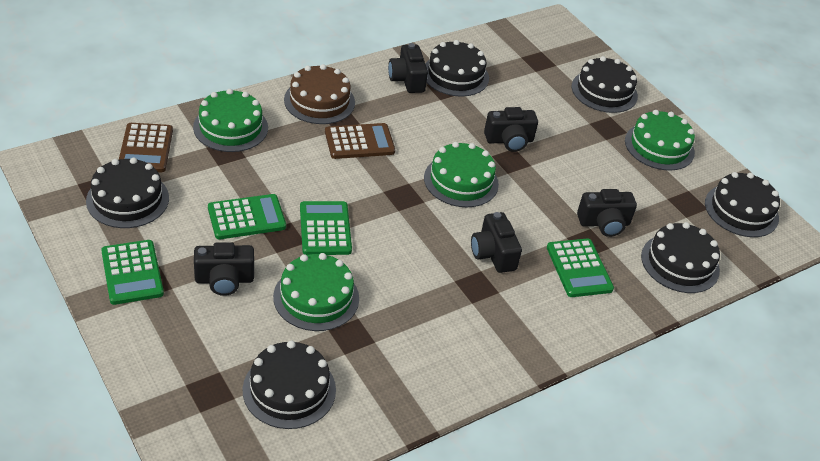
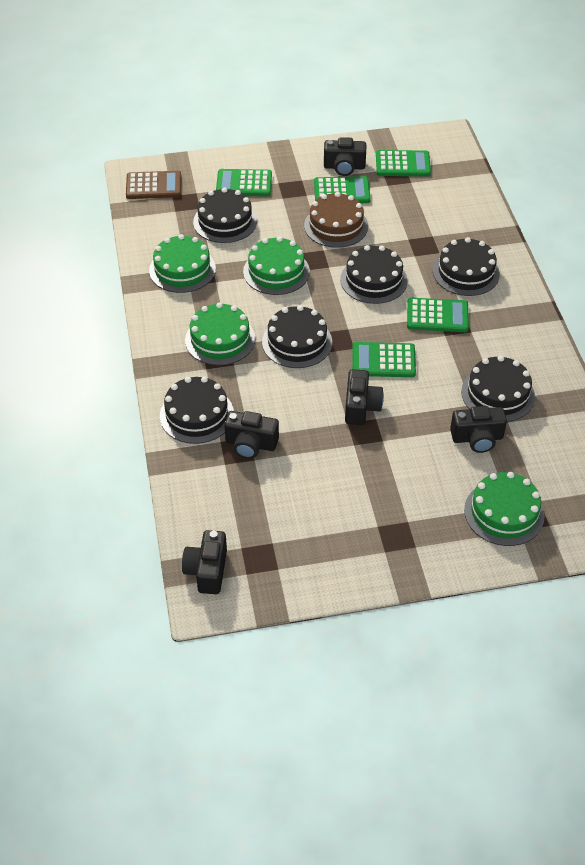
brown calculator: 2 -> 1
green calculator: 4 -> 5

